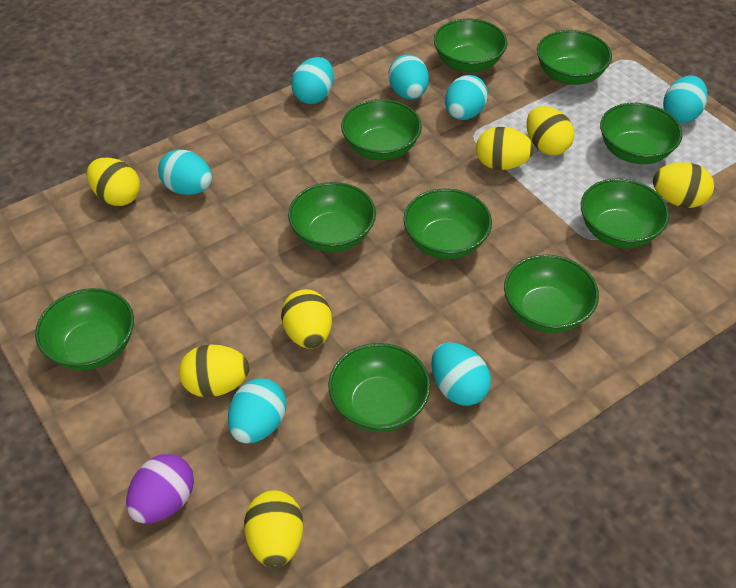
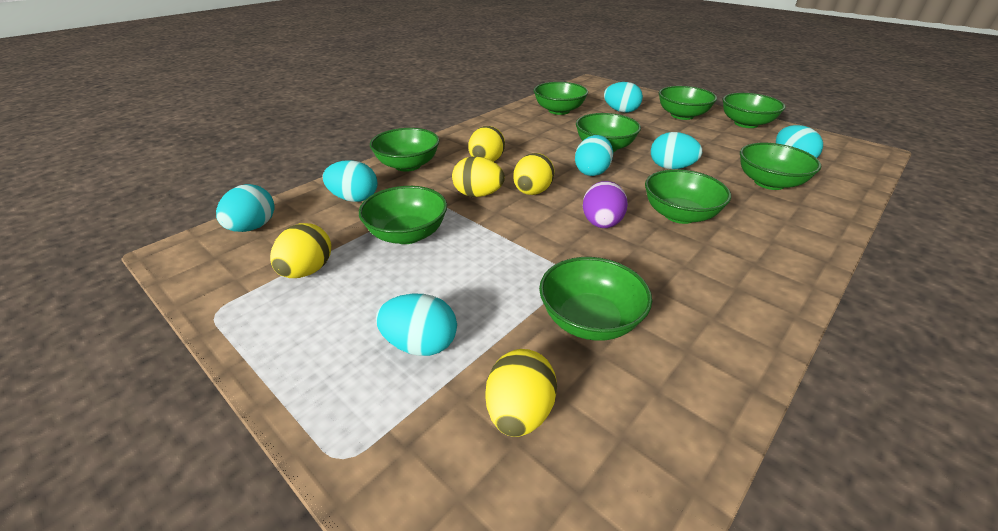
green bowl: 10 -> 9
yellow egg: 7 -> 5

